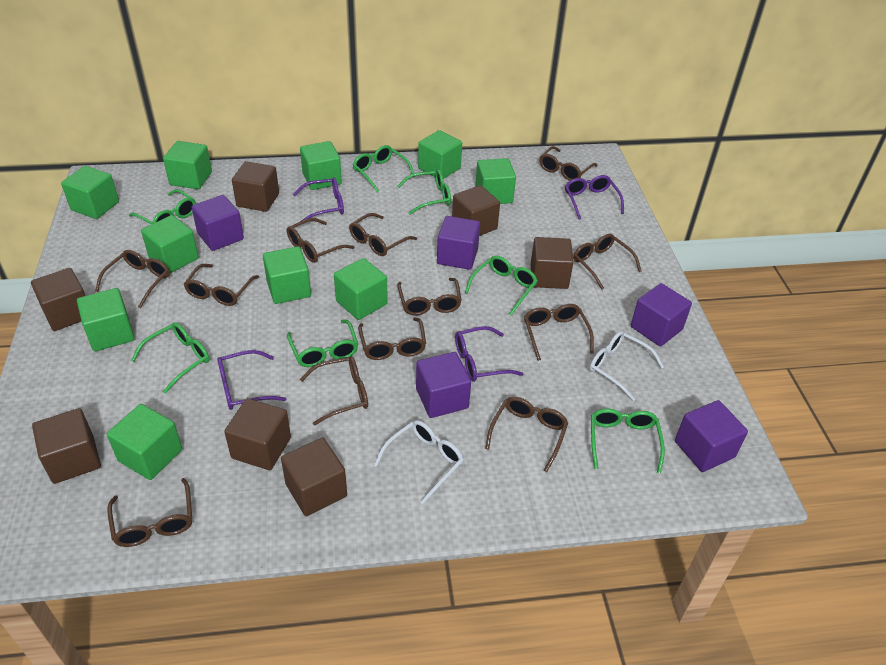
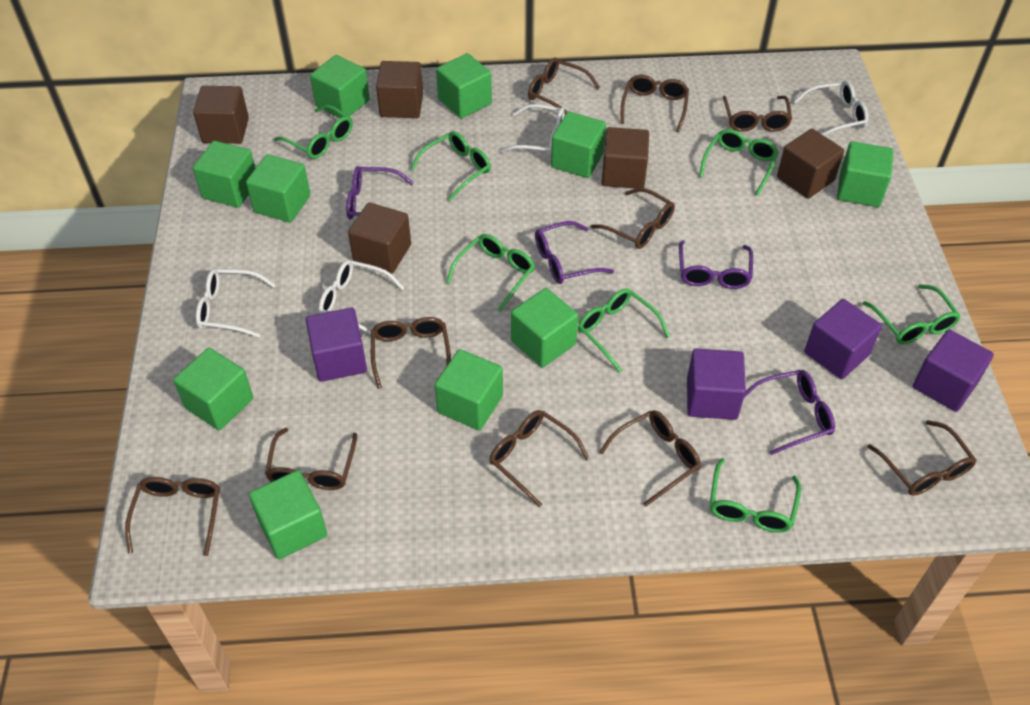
brown cube: 7 -> 5
brown glasses: 12 -> 10
purple cube: 5 -> 4
white glasses: 2 -> 4

